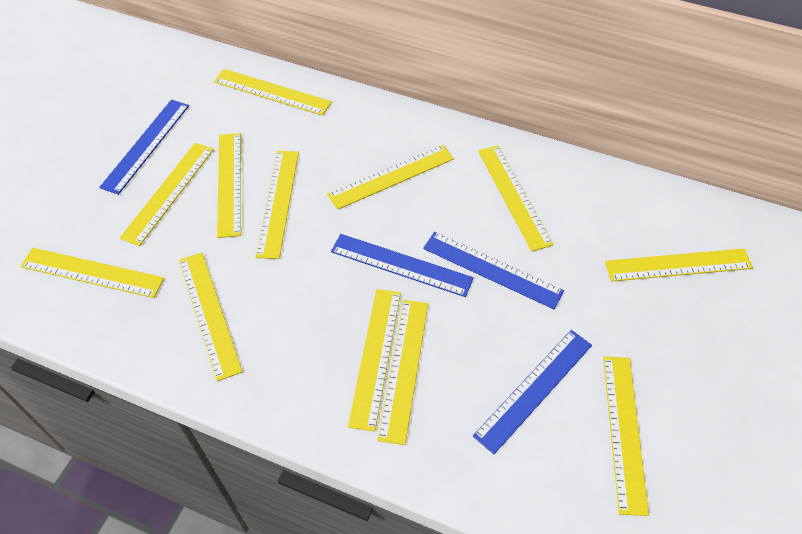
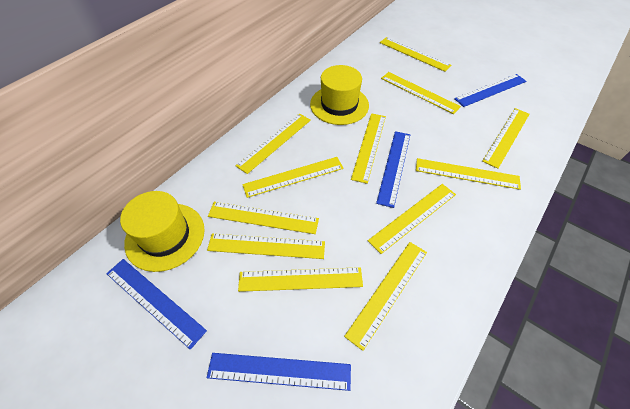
yellow hat: 0 -> 2

